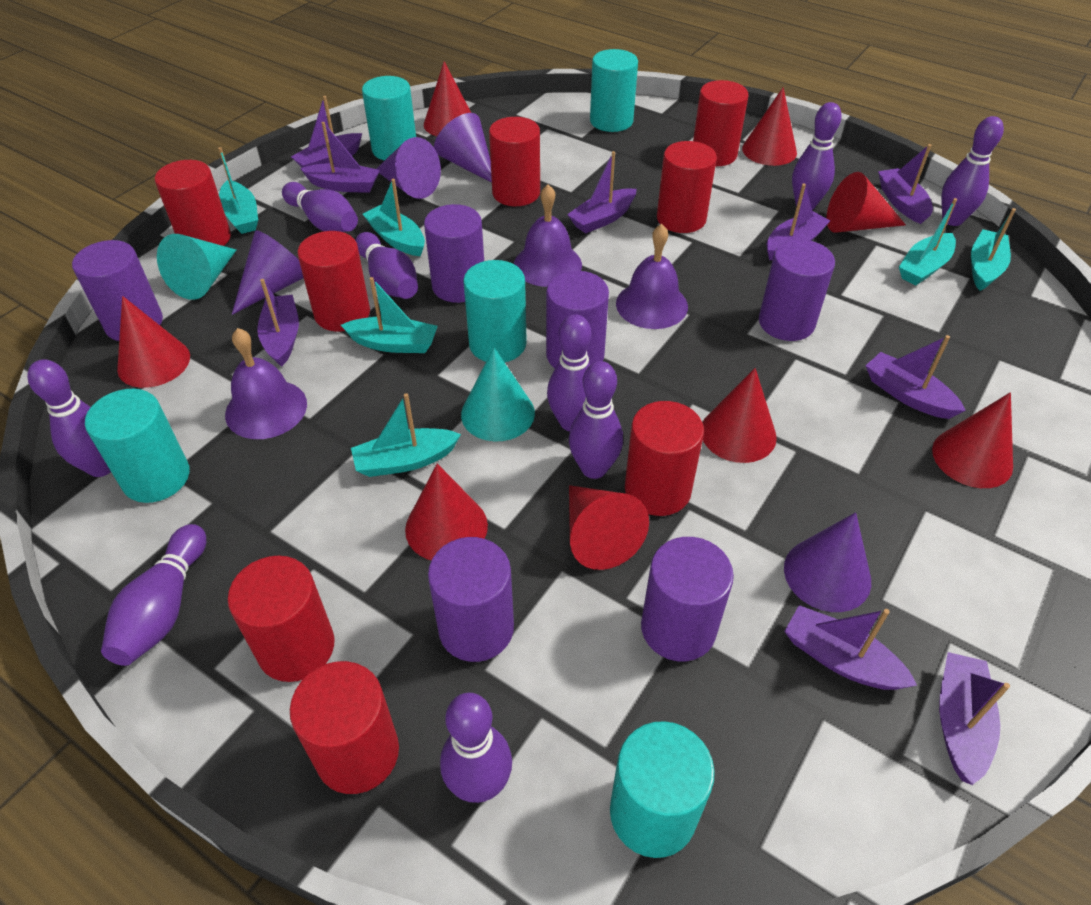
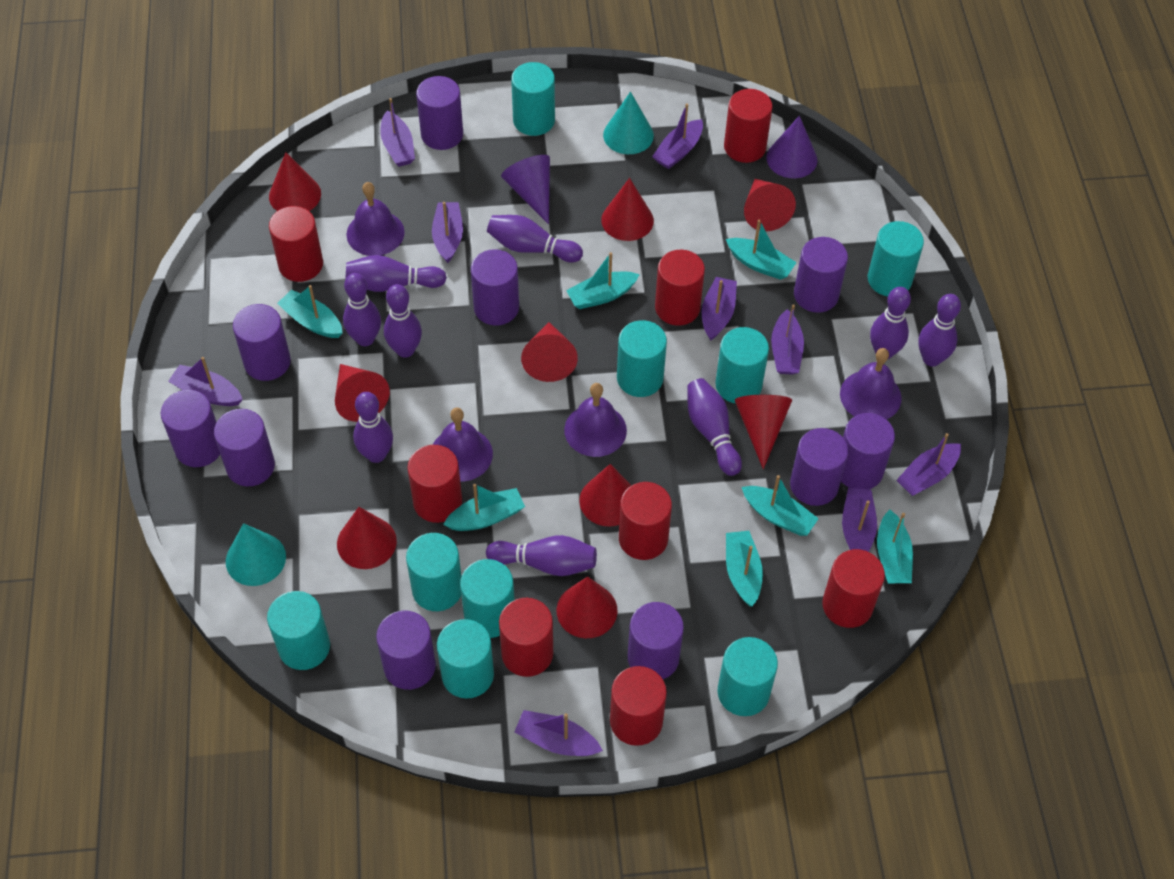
purple bell: 3 -> 4
purple cone: 4 -> 2
purple cylinder: 6 -> 10
red cone: 8 -> 9
turquoise boat: 6 -> 7
turquoise cylinder: 5 -> 9

